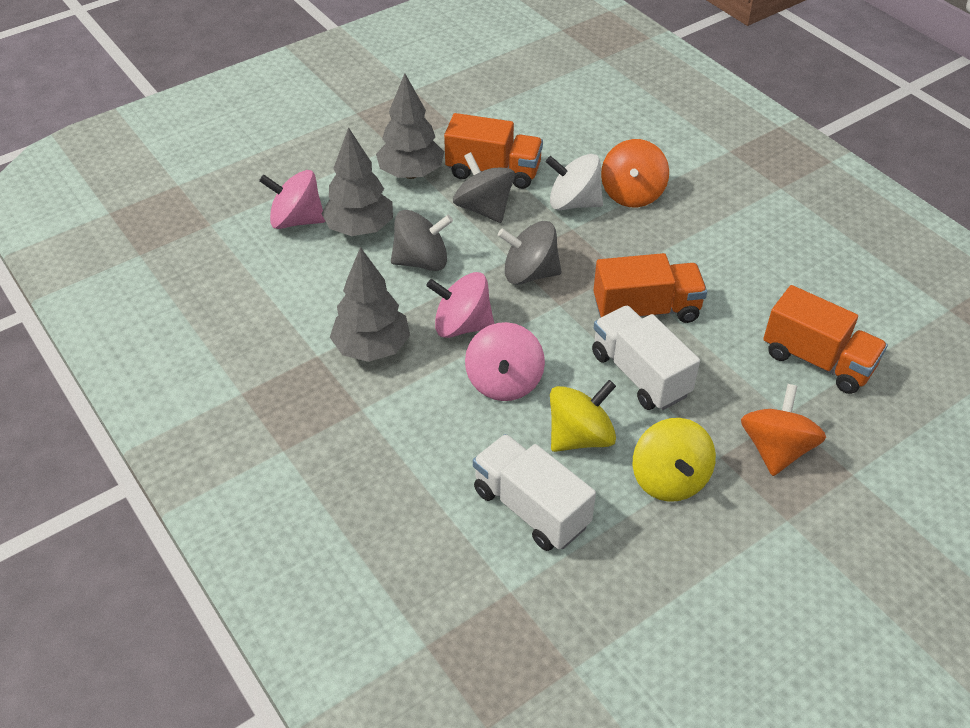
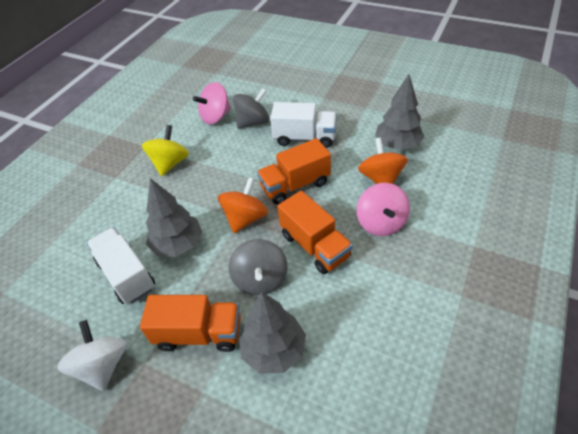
grey spinning top: 3 -> 2
pink spinning top: 3 -> 2
yellow spinning top: 2 -> 1

